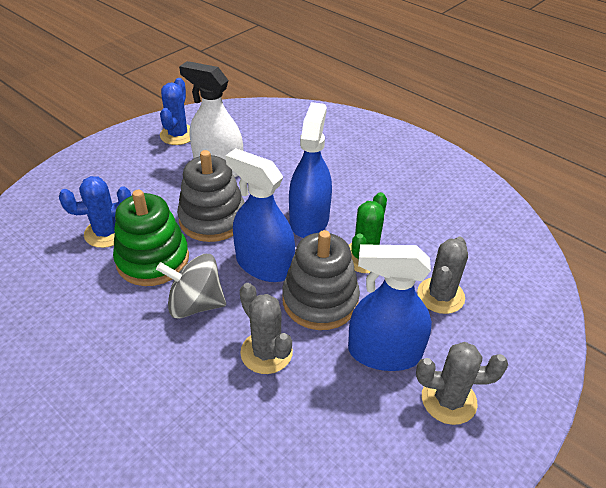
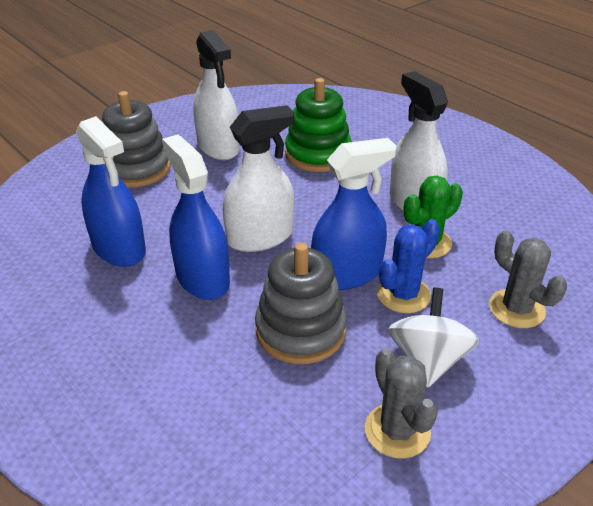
blue cactus: 2 -> 1
grey cactus: 3 -> 2
grey spinning top: 1 -> 0
white spinning top: 0 -> 1
white spray bottle: 1 -> 3

